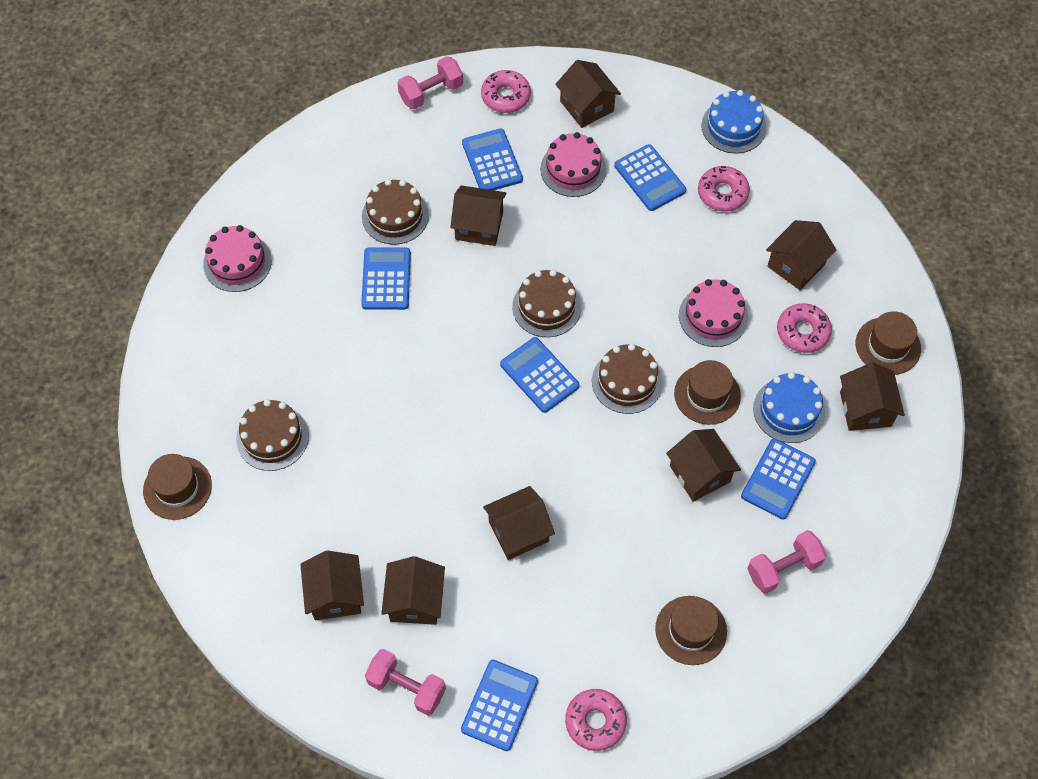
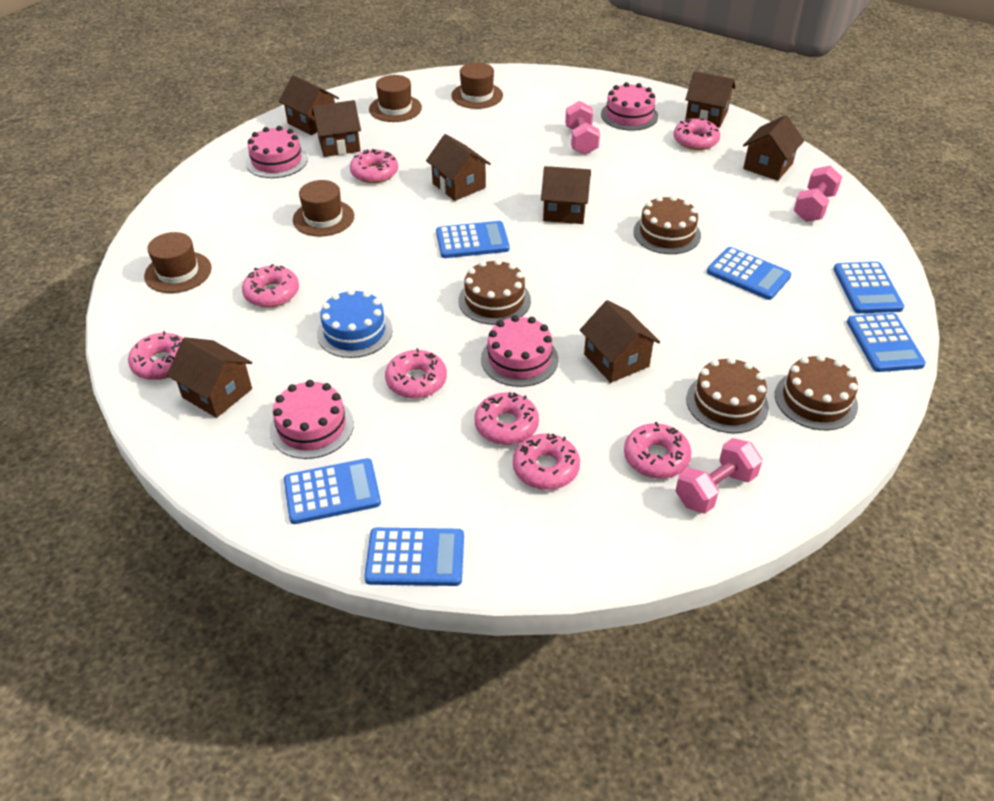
blue cake: 2 -> 1
pink cake: 3 -> 4
pink donut: 4 -> 8

